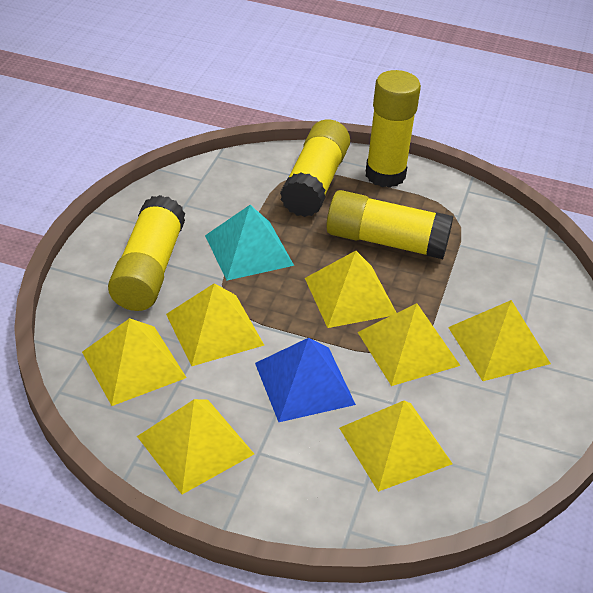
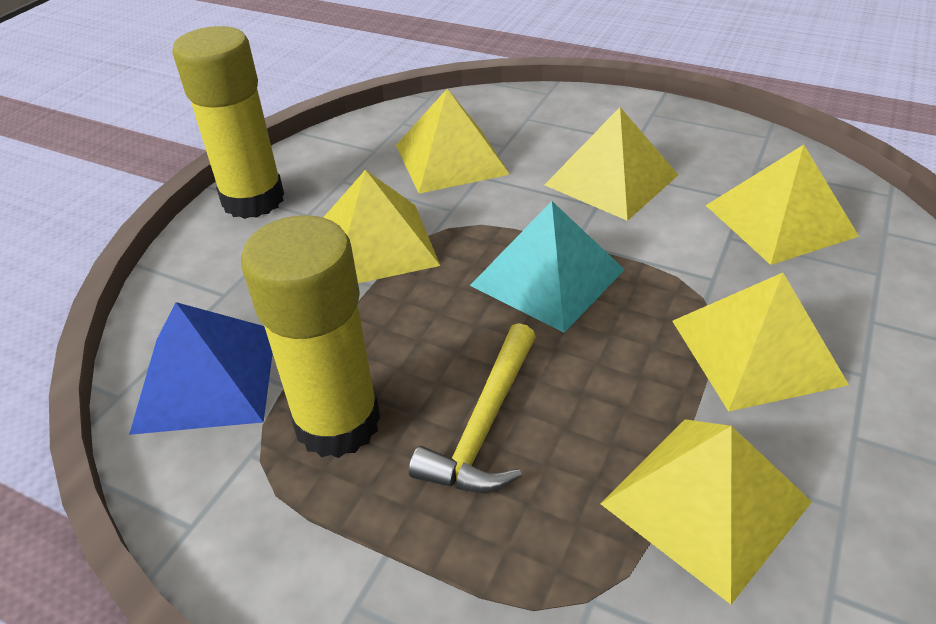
yellow glue stick: 4 -> 2
yellow hammer: 0 -> 1
yellow pyramid: 7 -> 6

